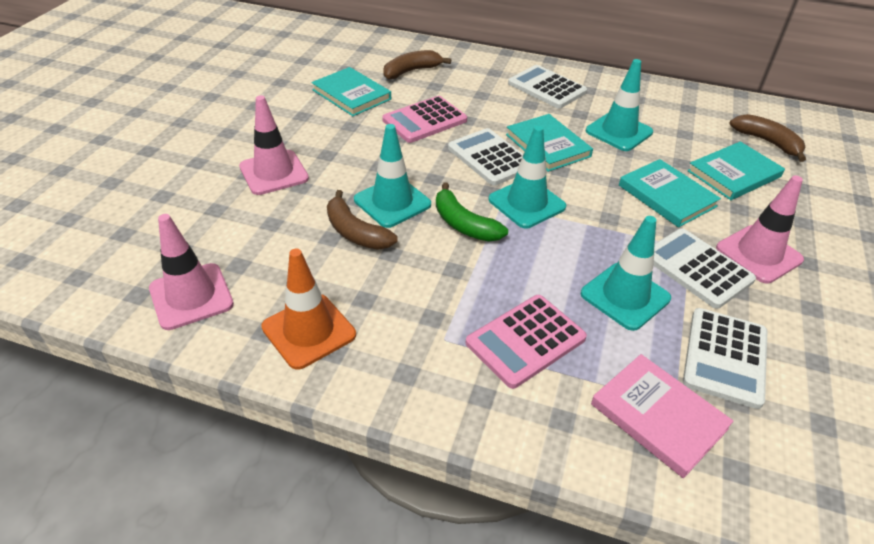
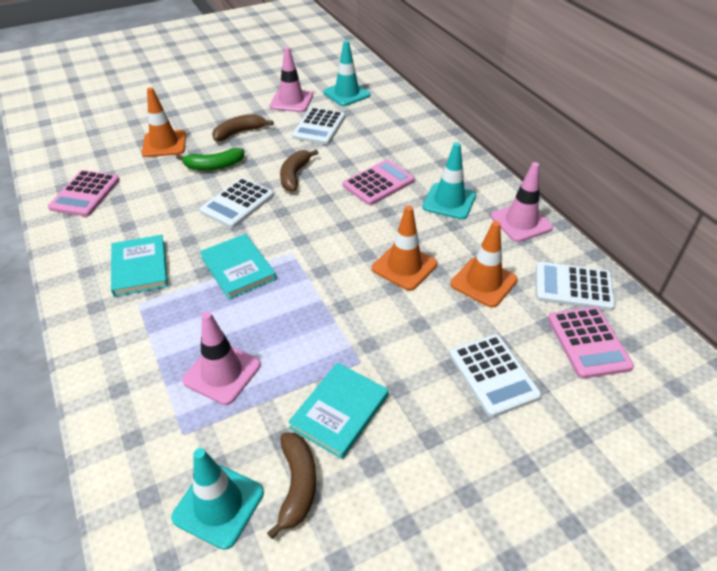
orange traffic cone: 1 -> 3
pink book: 1 -> 0
pink calculator: 2 -> 3
turquoise book: 4 -> 3
turquoise traffic cone: 4 -> 3

